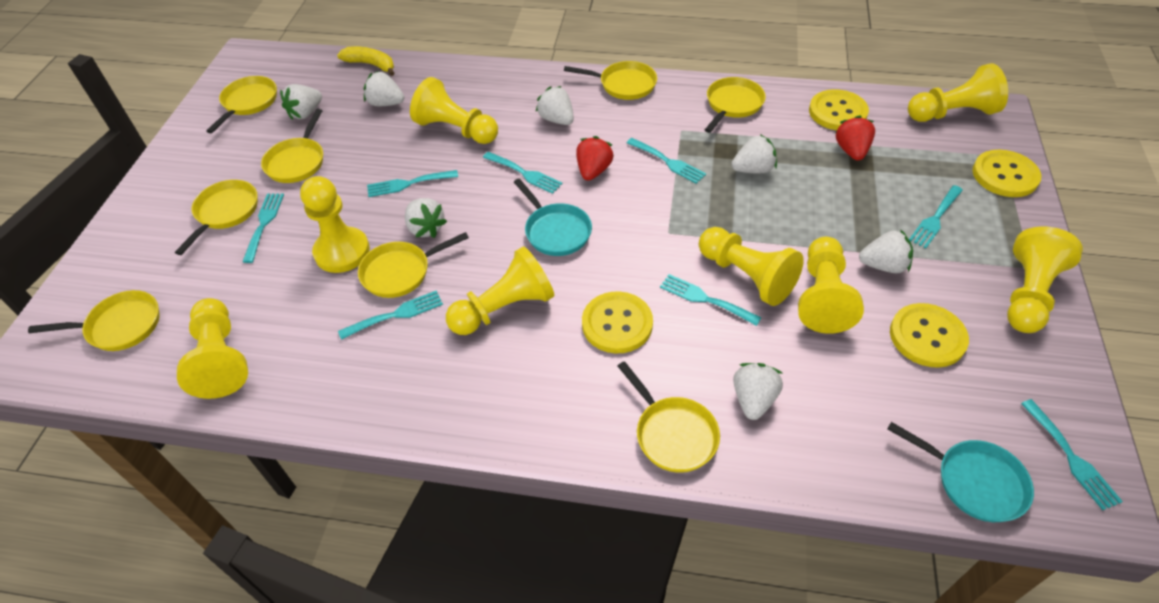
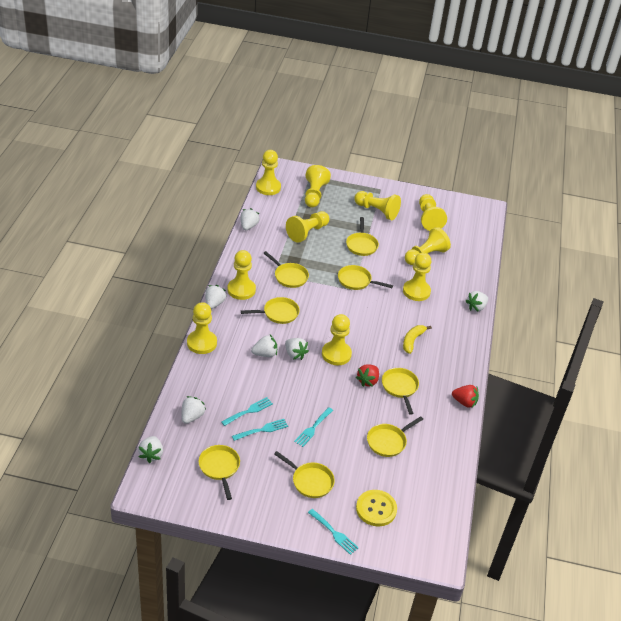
turquoise fork: 8 -> 4
turquoise pan: 2 -> 0
yellow button: 4 -> 1
yellow pawn: 8 -> 10

